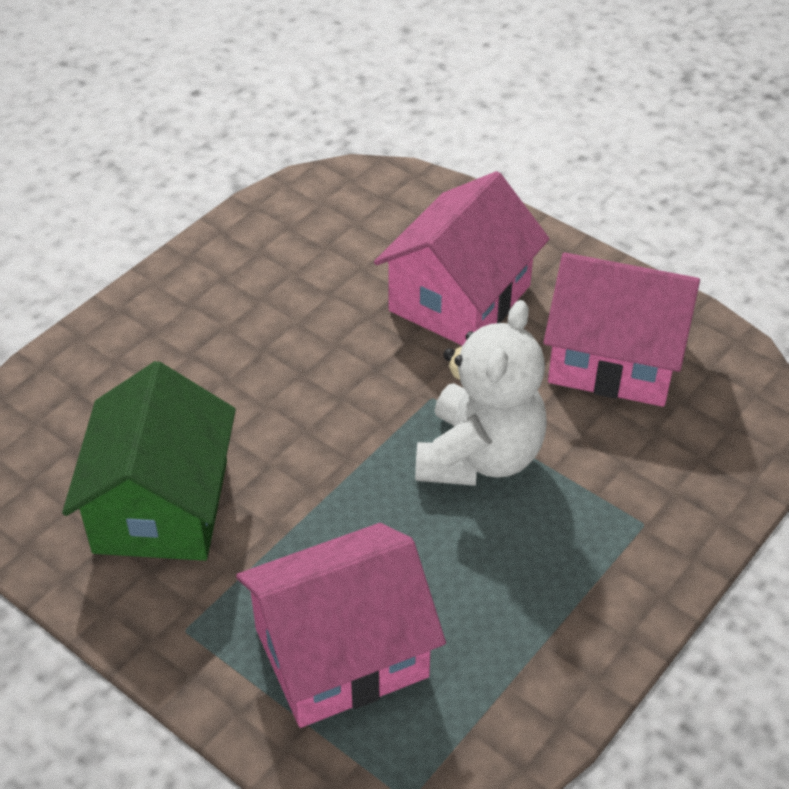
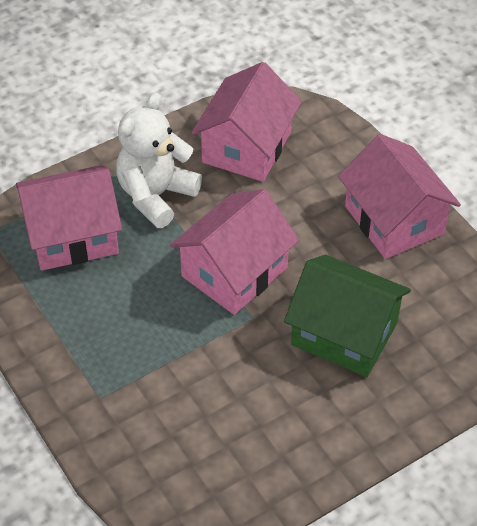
pink house: 3 -> 4

